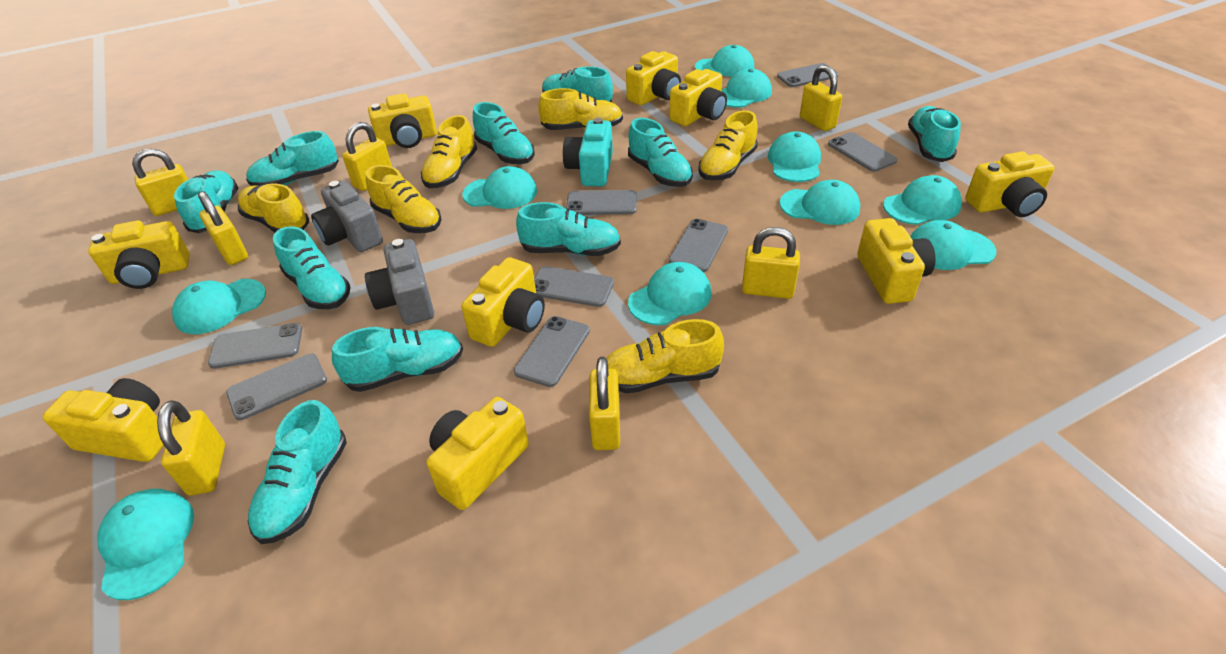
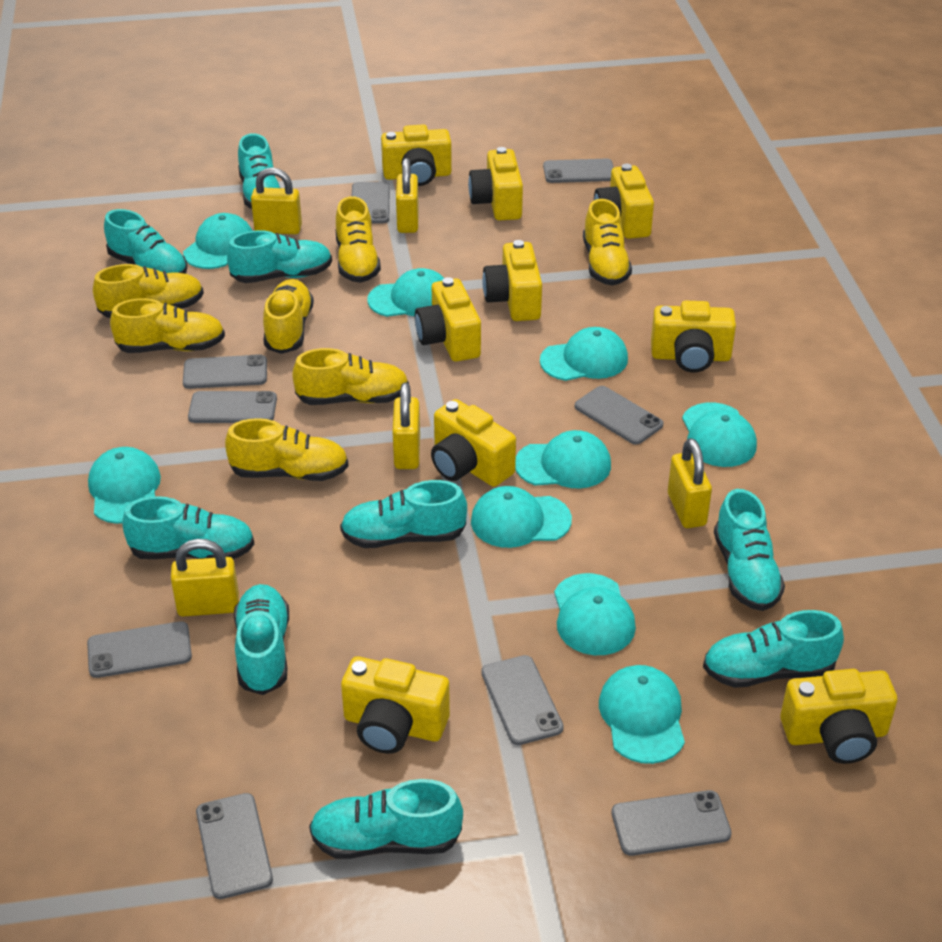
grey camera: 2 -> 0
grey phone: 8 -> 9
turquoise camera: 1 -> 0
turquoise cap: 10 -> 9
turquoise shoe: 10 -> 9
yellow padlock: 7 -> 5
yellow shoe: 6 -> 7

